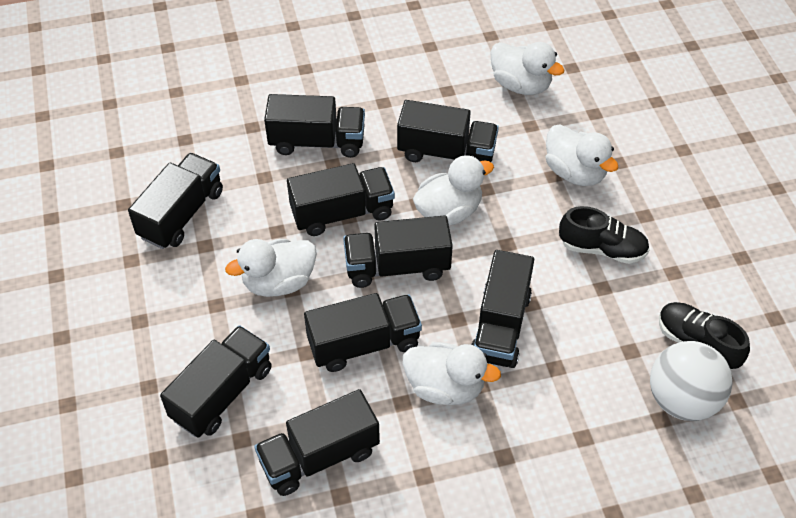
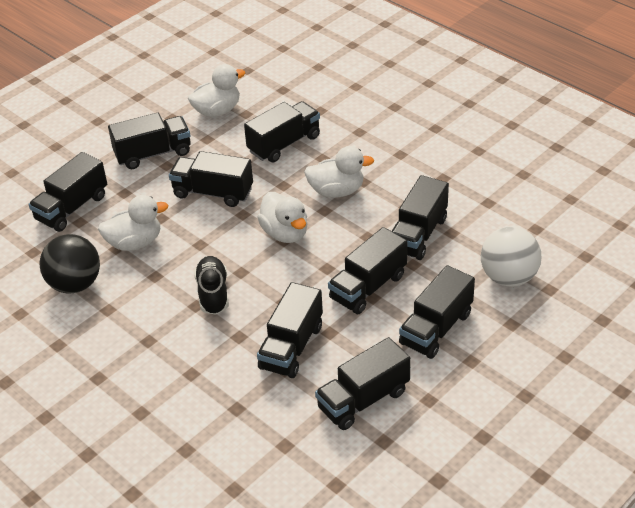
black ball: 0 -> 1
black shoe: 2 -> 1
white duck: 5 -> 4

